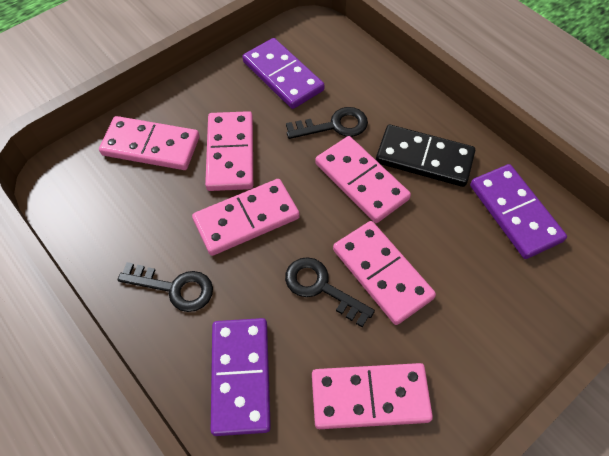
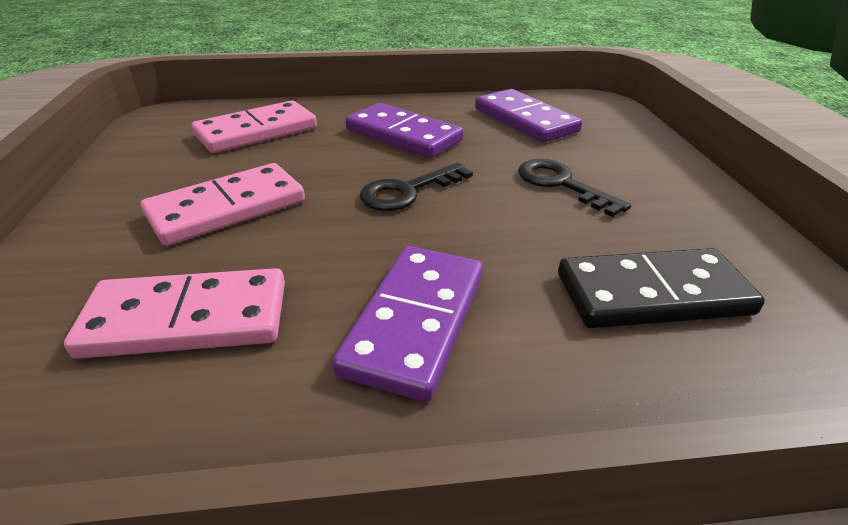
black key: 3 -> 2
pink domino: 6 -> 3

